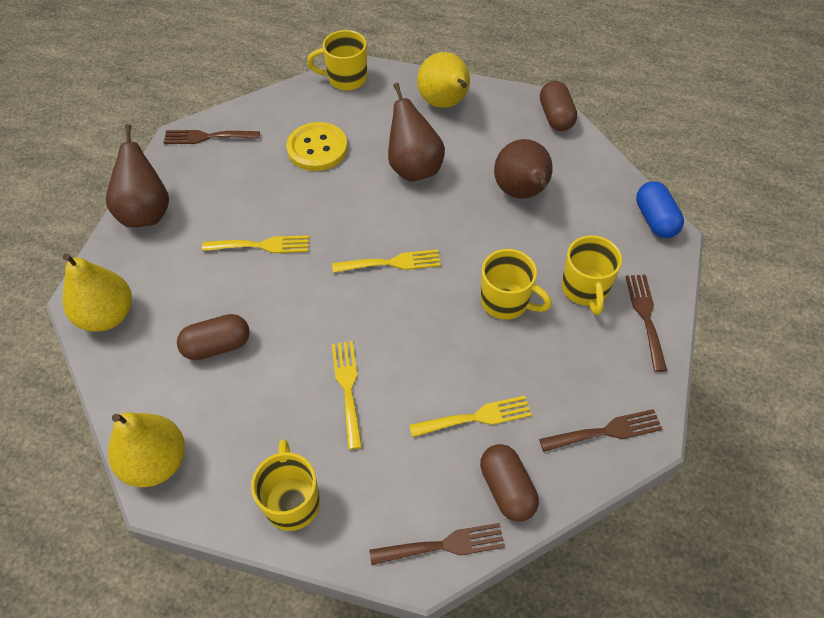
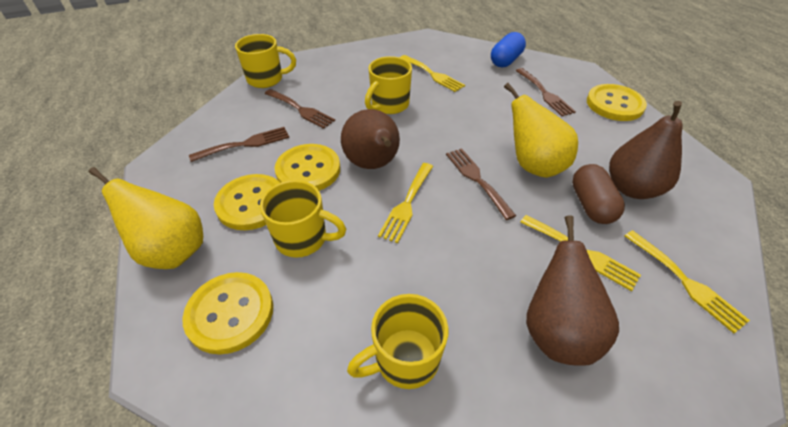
brown capsule: 3 -> 1
yellow button: 1 -> 4
yellow pear: 3 -> 2

